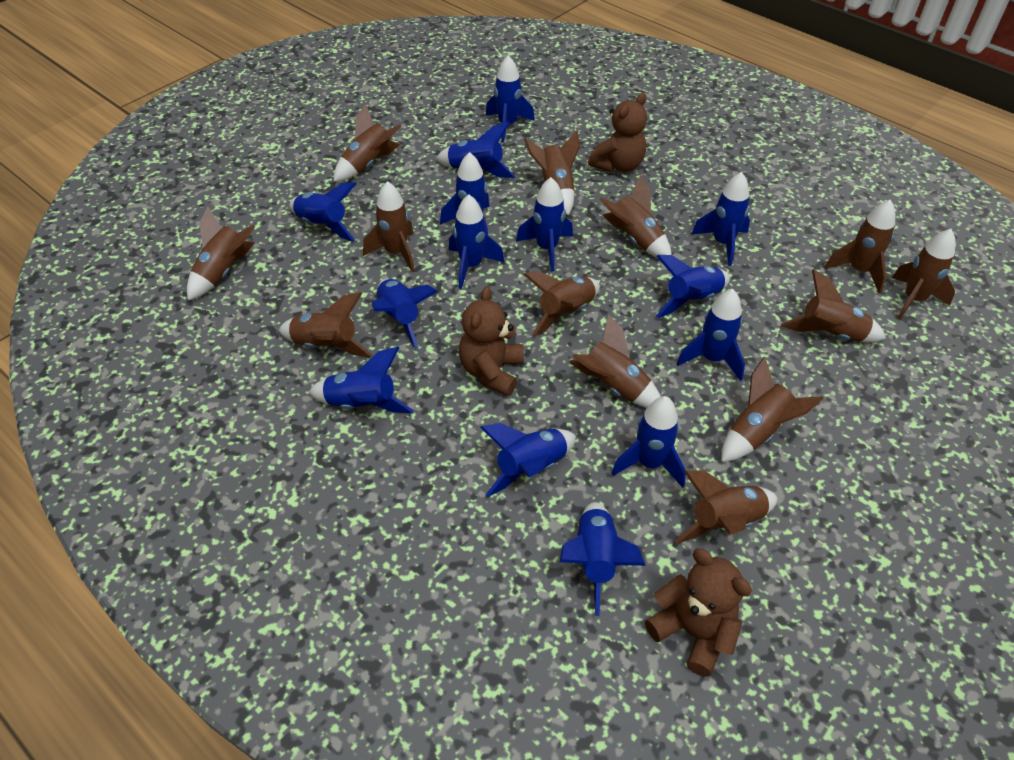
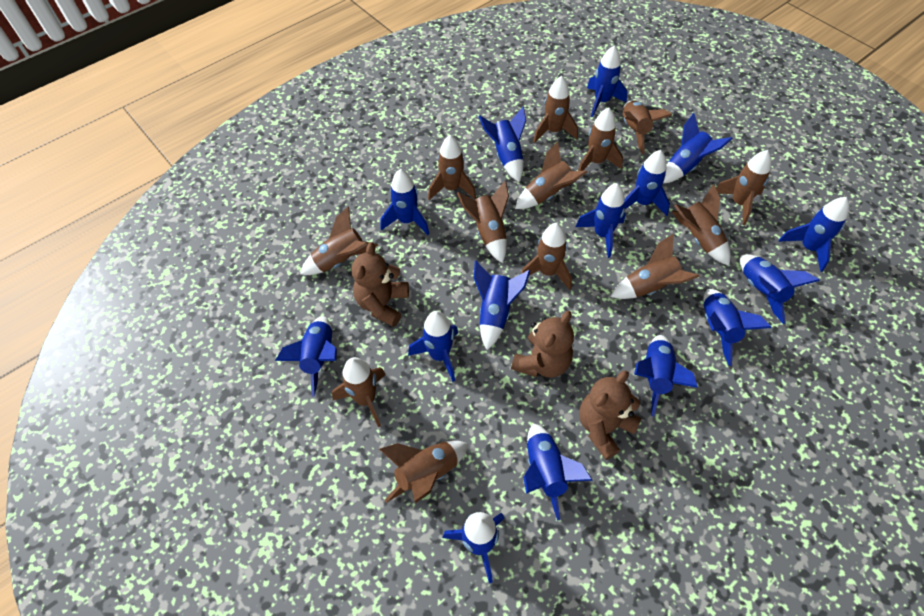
blue rocket: 14 -> 15

